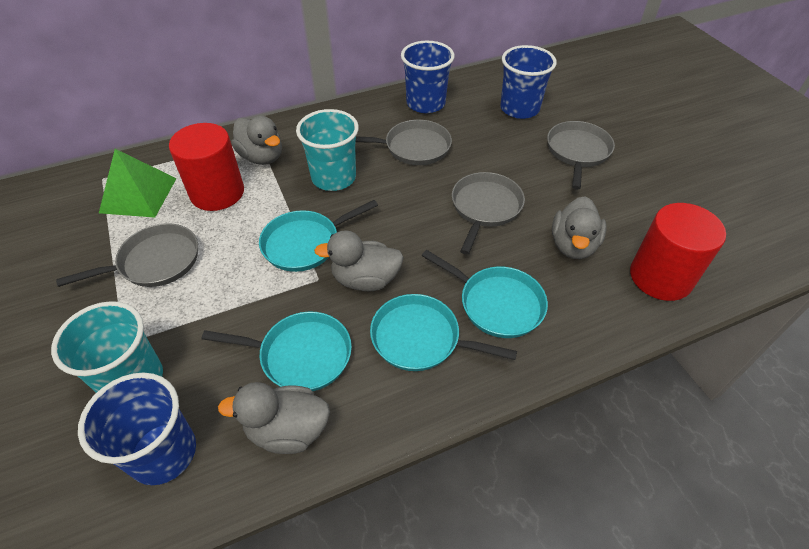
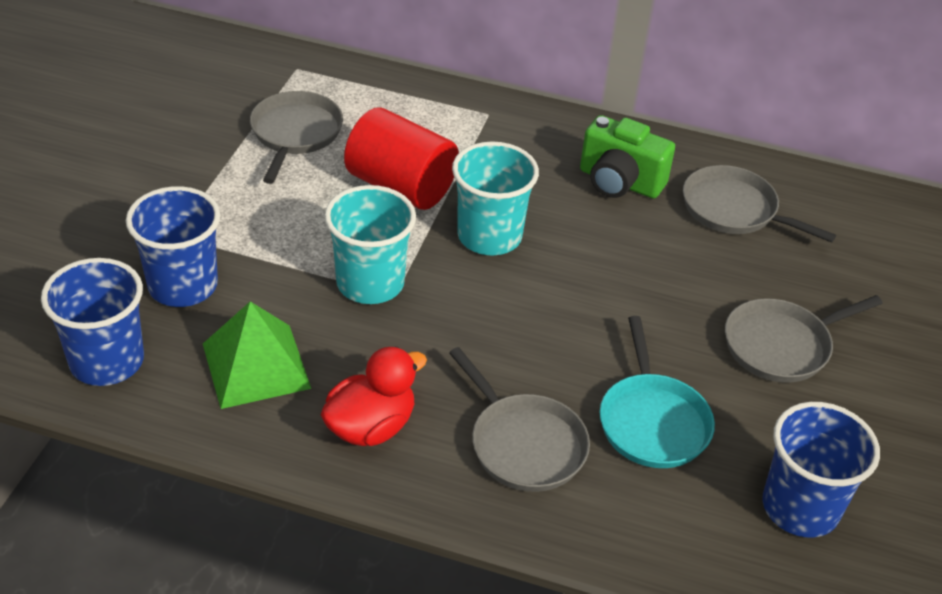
green camera: 0 -> 1
grey duck: 4 -> 0
red cylinder: 2 -> 1
red duck: 0 -> 1
turquoise pan: 4 -> 1

